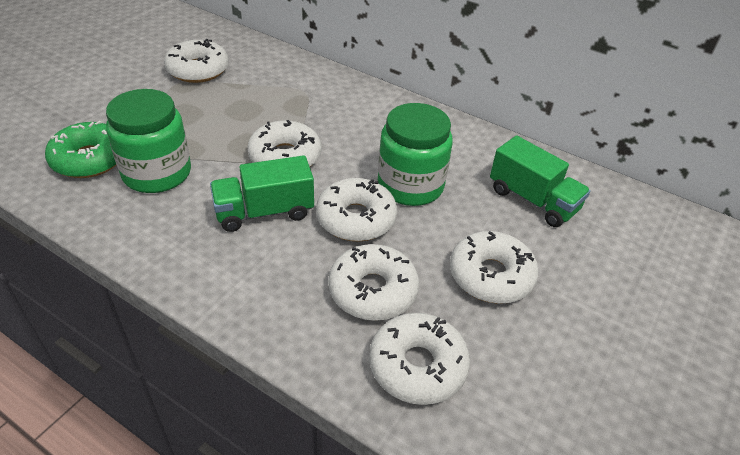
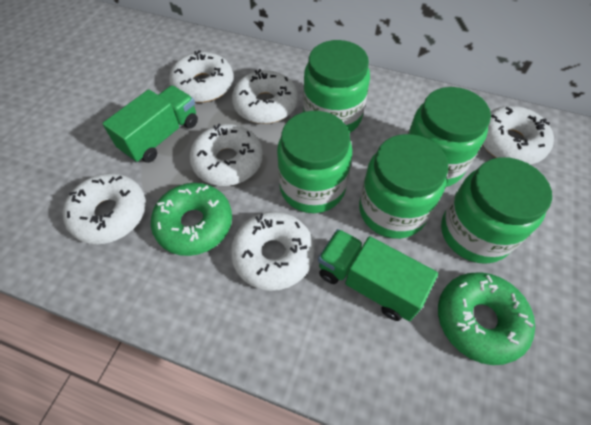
green donut: 1 -> 2
green jar: 2 -> 5

